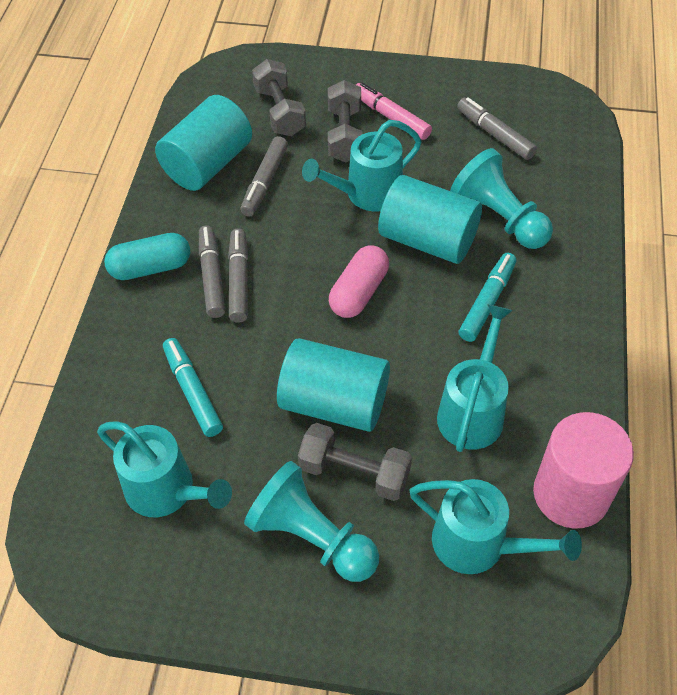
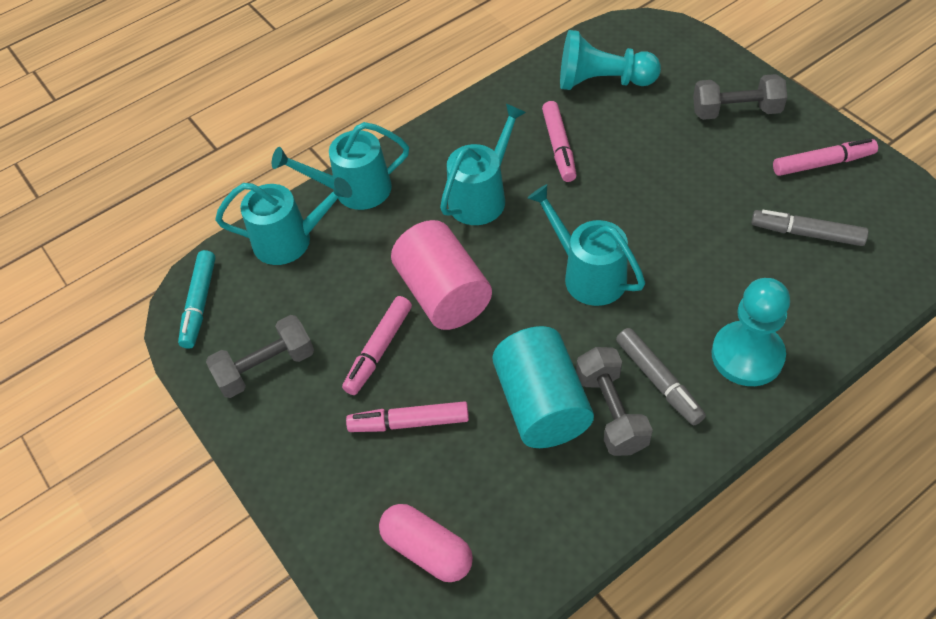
grey marker: 4 -> 2
pink marker: 1 -> 4
turquoise capsule: 1 -> 0
turquoise cylinder: 3 -> 1
turquoise marker: 2 -> 1

